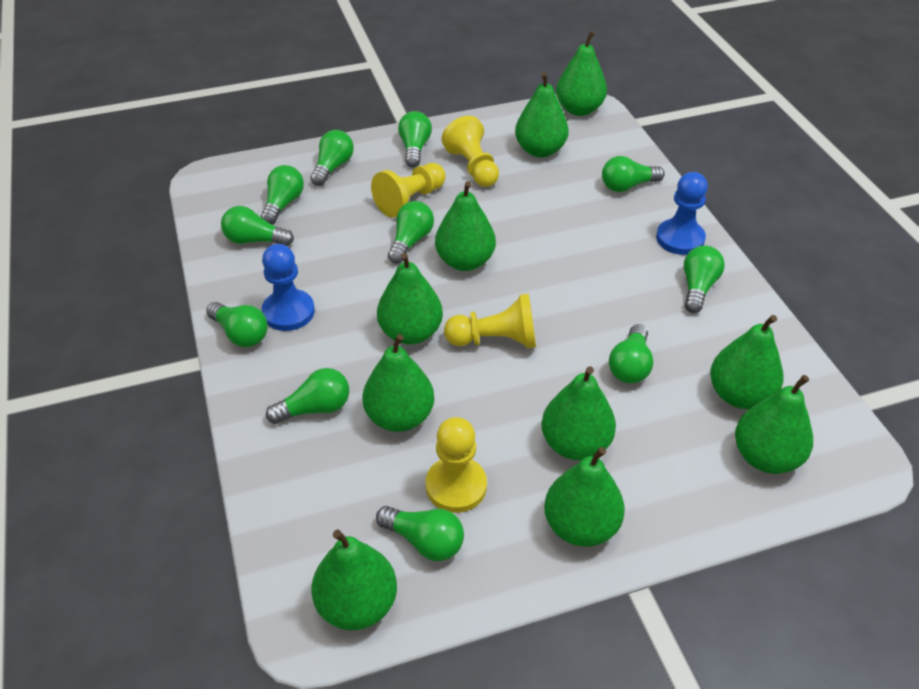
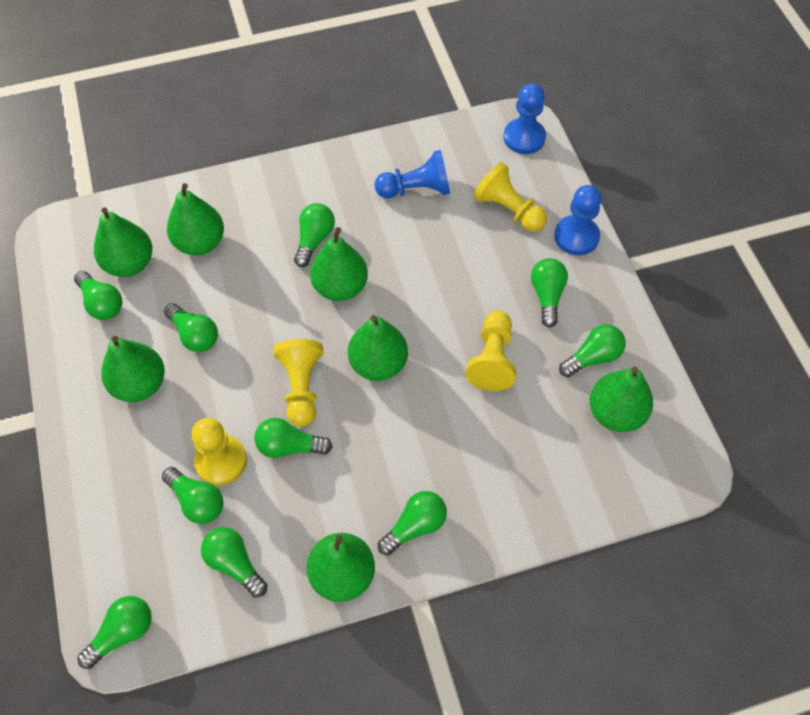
blue pawn: 2 -> 3
green light bulb: 11 -> 10
green pear: 10 -> 7

